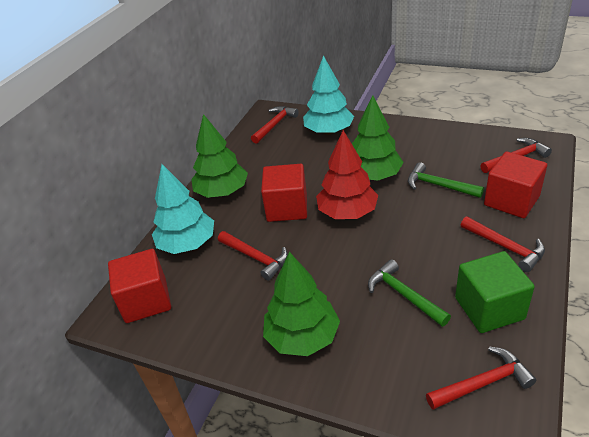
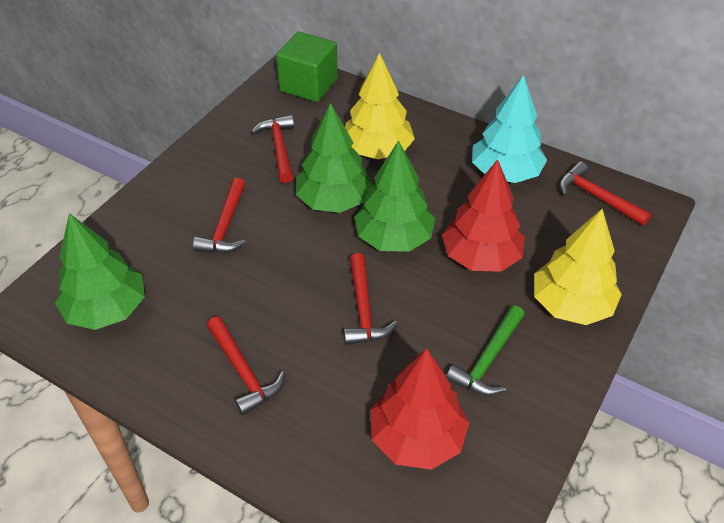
green hammer: 2 -> 1
red cube: 3 -> 0
red tree: 1 -> 2
turquoise tree: 2 -> 1
yellow tree: 0 -> 2

